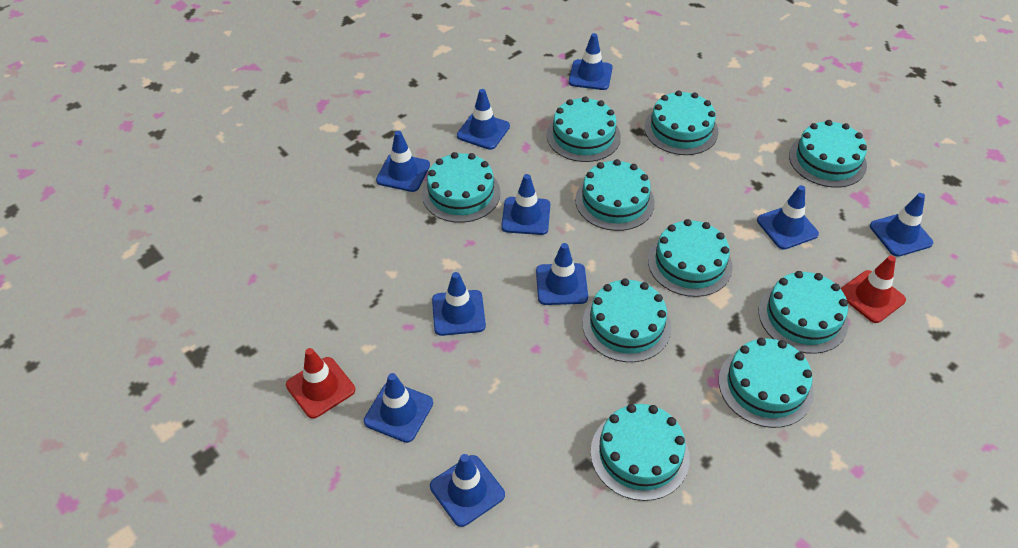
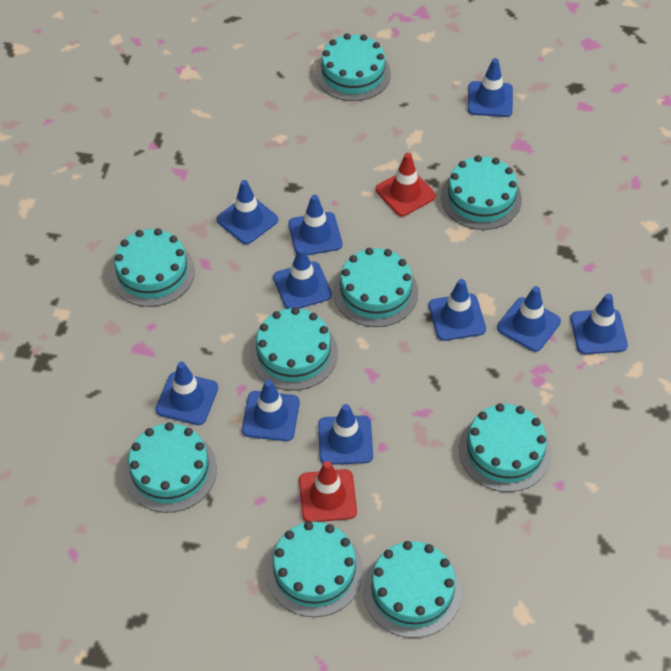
turquoise cake: 10 -> 9

